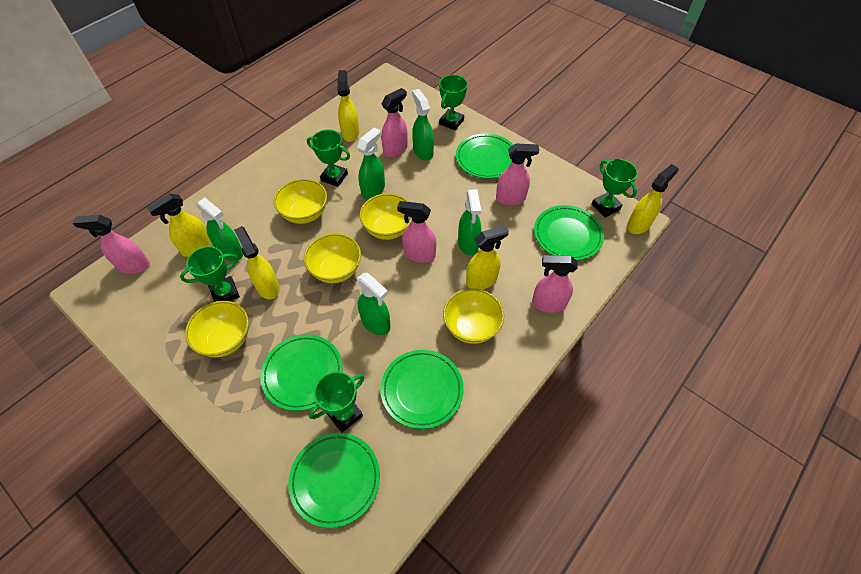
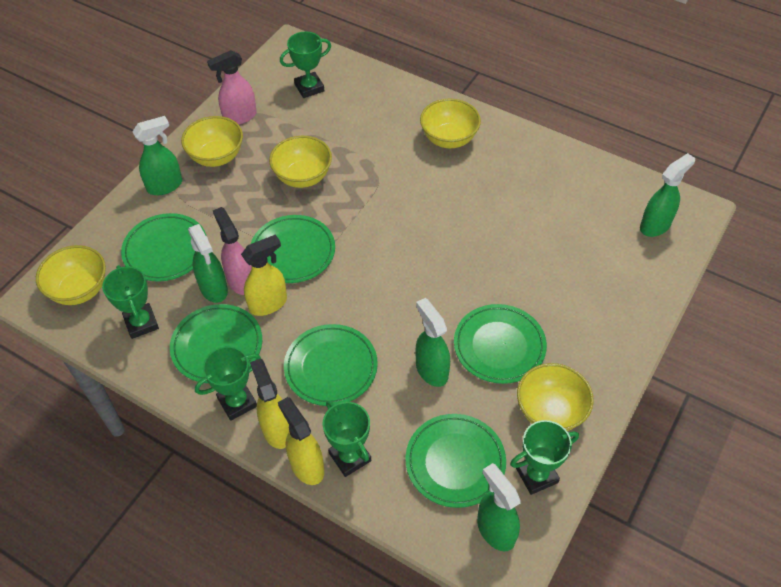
green plate: 5 -> 6
pink spray bottle: 5 -> 2
yellow spray bottle: 5 -> 3

